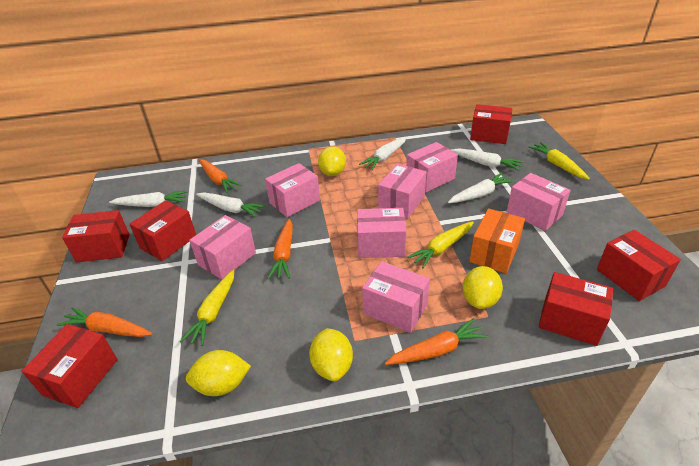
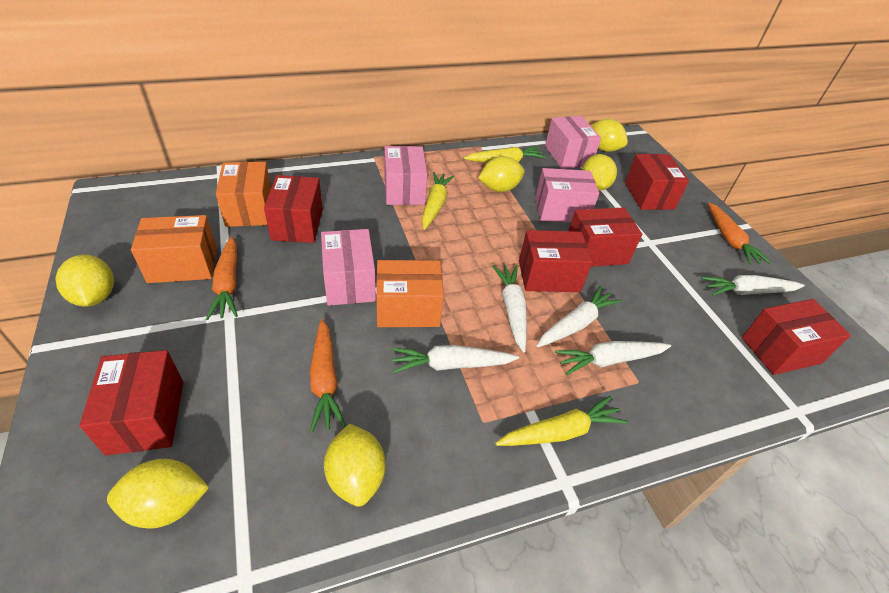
orange box: 1 -> 3
orange carrot: 4 -> 3
pink box: 7 -> 4
yellow lemon: 4 -> 6

